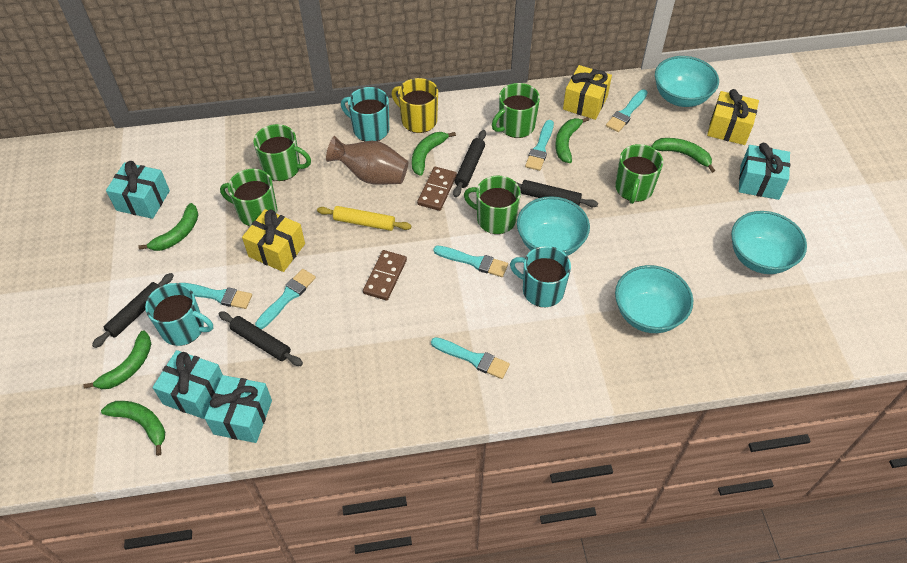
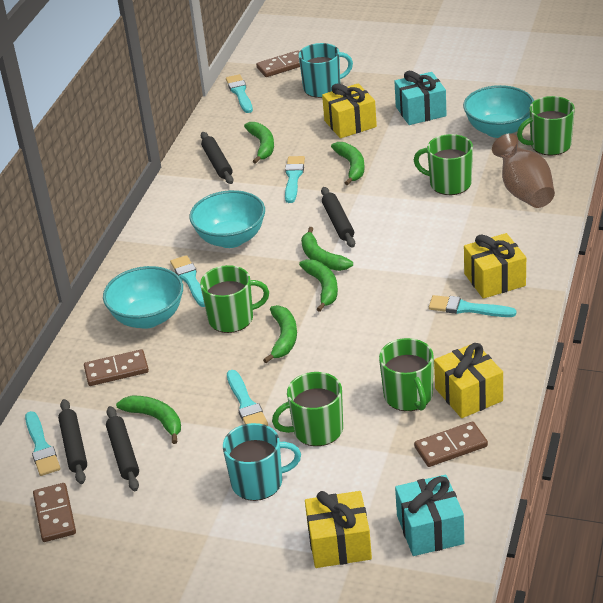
brown domino: 2 -> 4
turquoise bowl: 4 -> 3
turquoise gift: 4 -> 2
turquoise mug: 3 -> 2
yellow gift: 3 -> 4
yellow mug: 1 -> 0
yellow rolling pin: 1 -> 0

